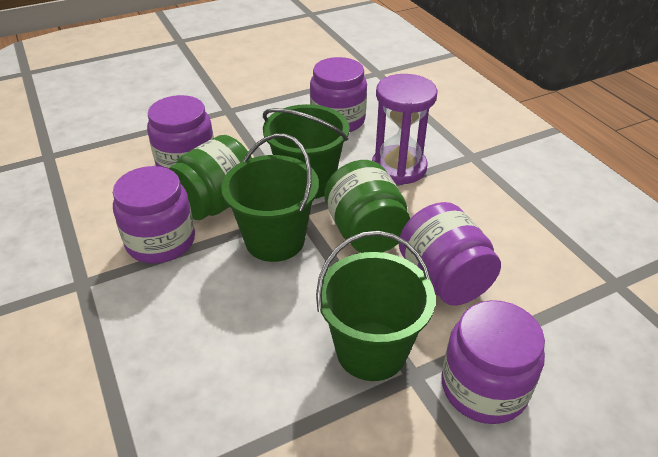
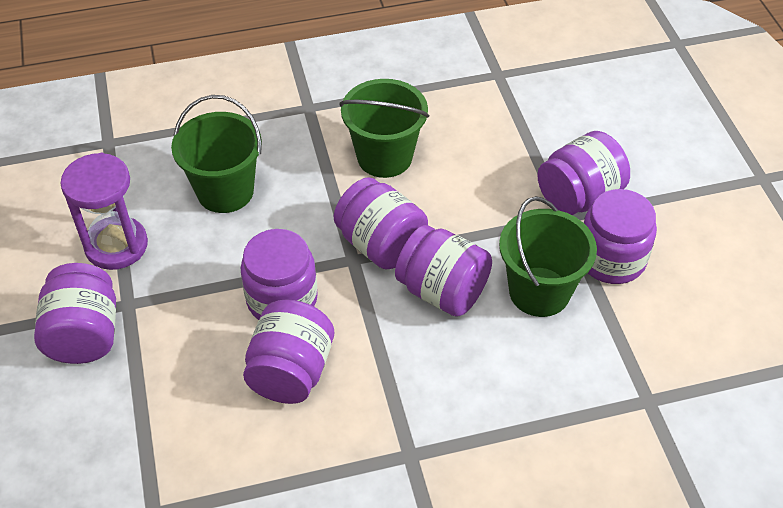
green jar: 2 -> 0
purple jar: 5 -> 7

